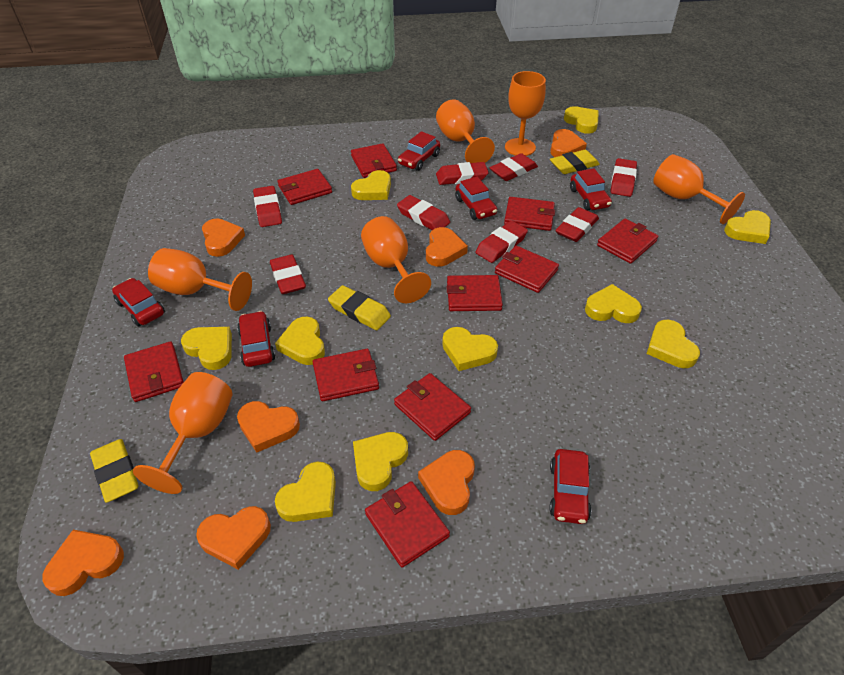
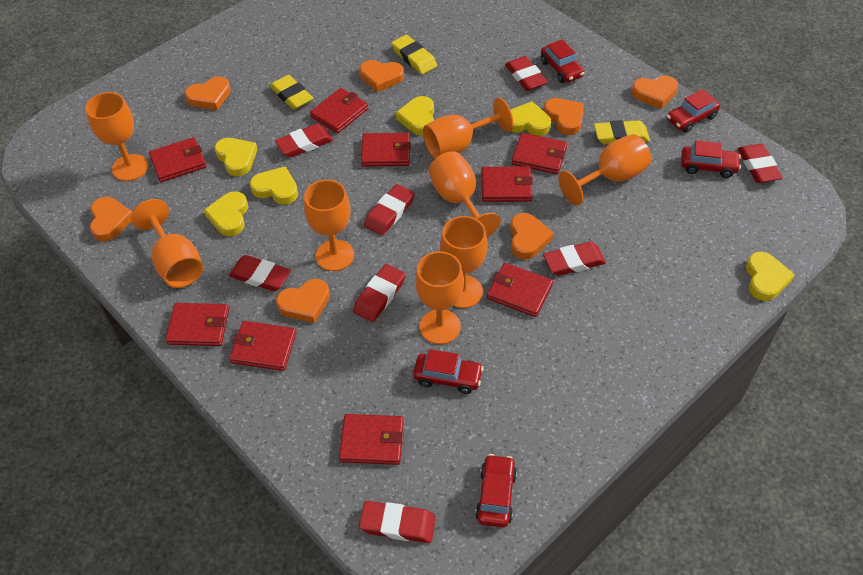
orange goblet: 6 -> 8
red car: 6 -> 5
red wallet: 10 -> 9
yellow heart: 10 -> 6

